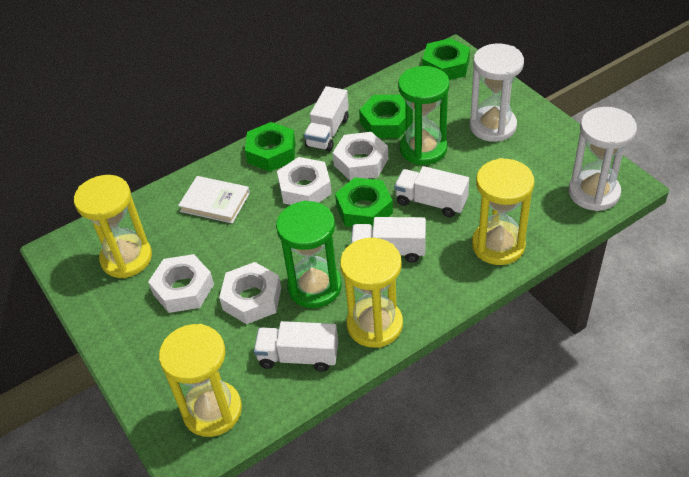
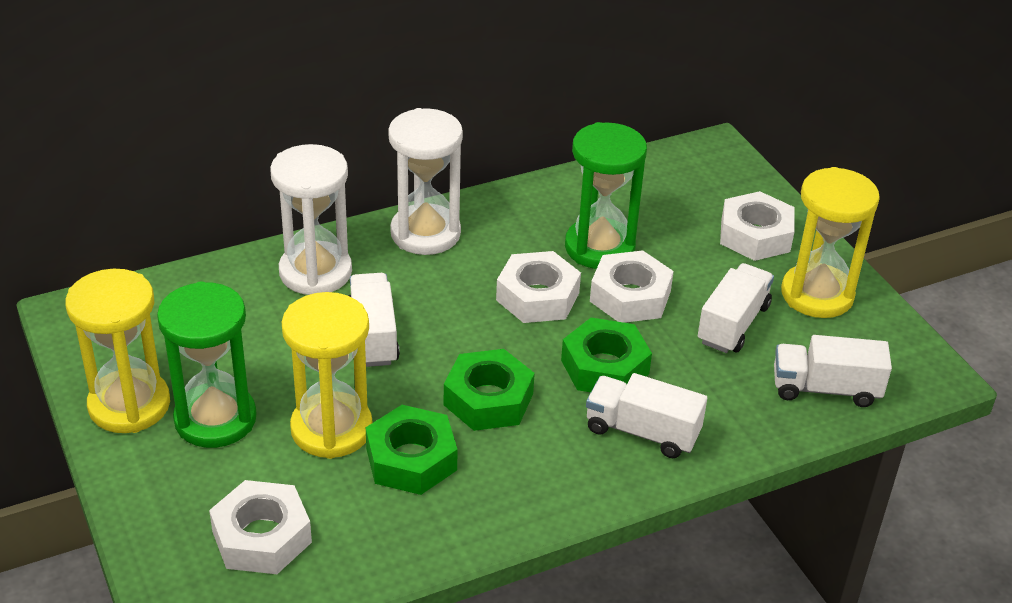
green nut: 4 -> 3
white book: 1 -> 0
yellow hourglass: 4 -> 3

